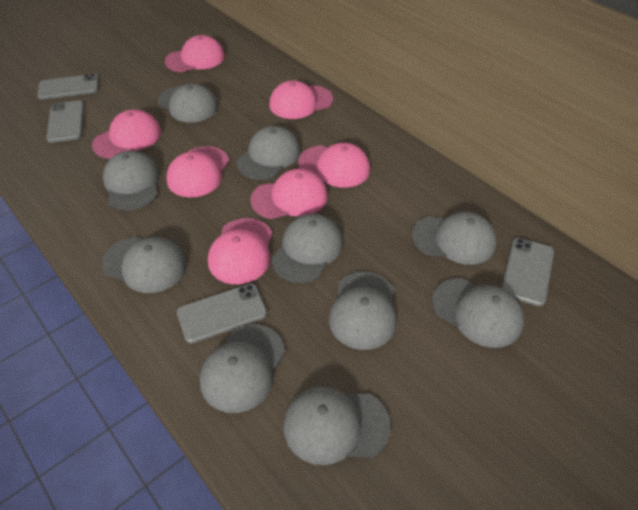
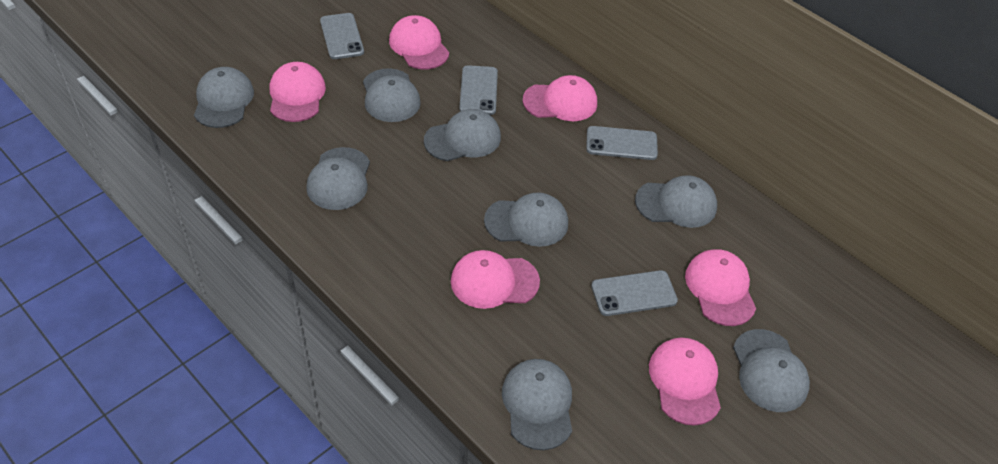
grey cap: 10 -> 8
pink cap: 7 -> 6

